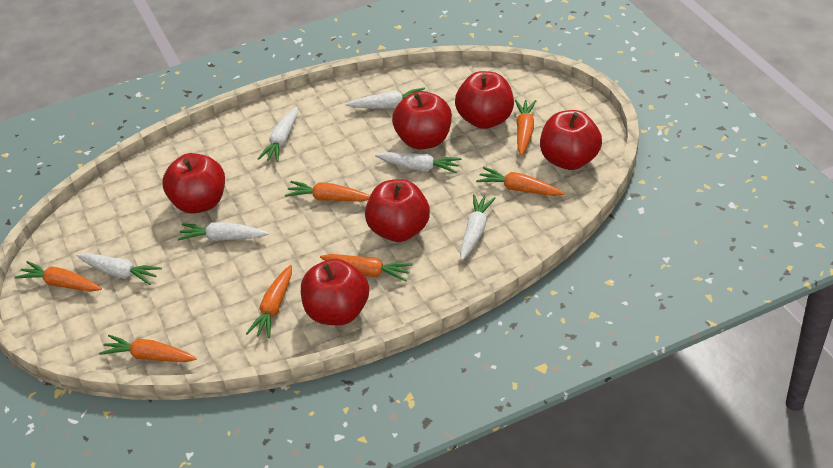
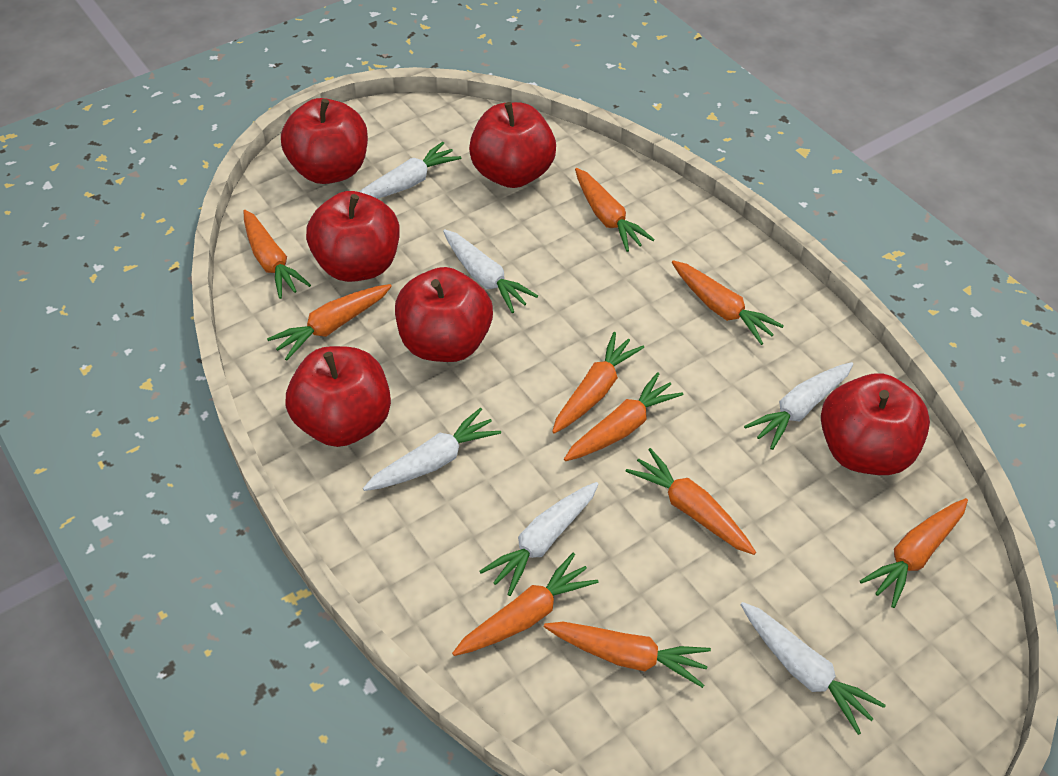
orange carrot: 7 -> 10

